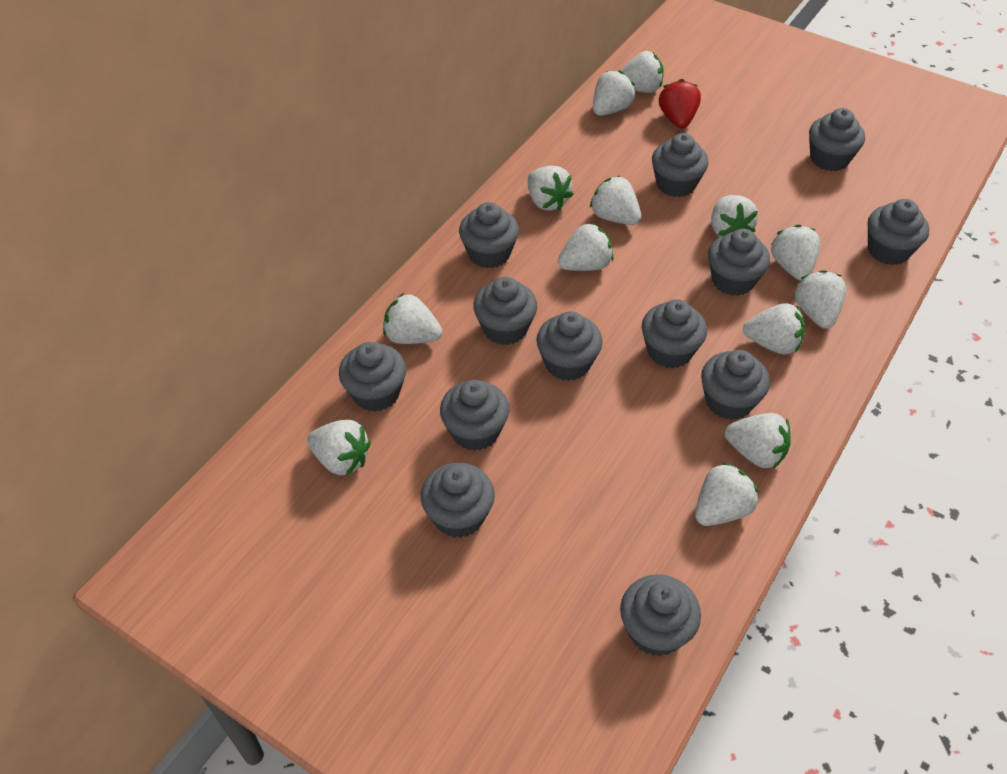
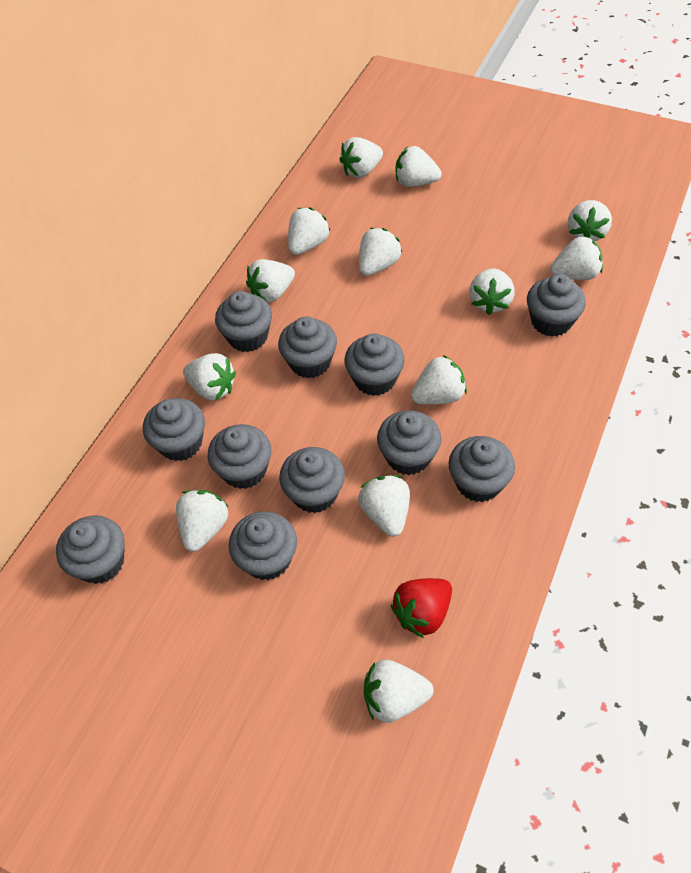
grey cupcake: 13 -> 11

